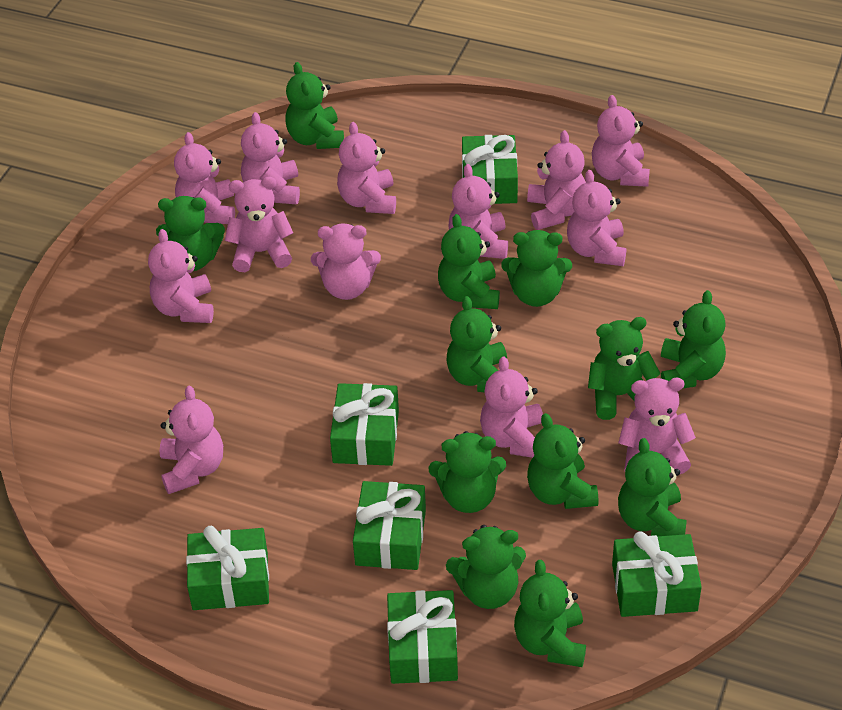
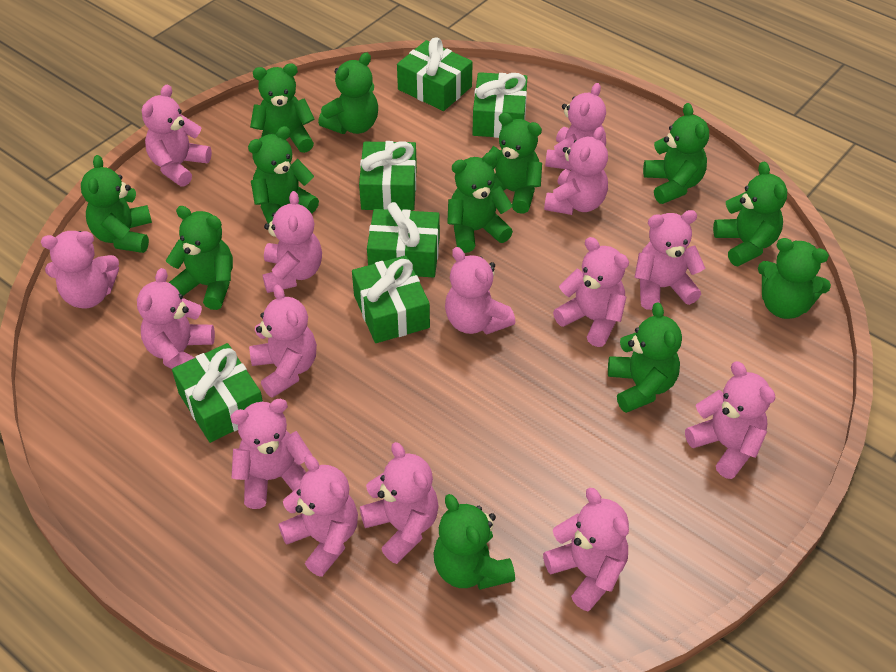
pink teddy bear: 13 -> 15

